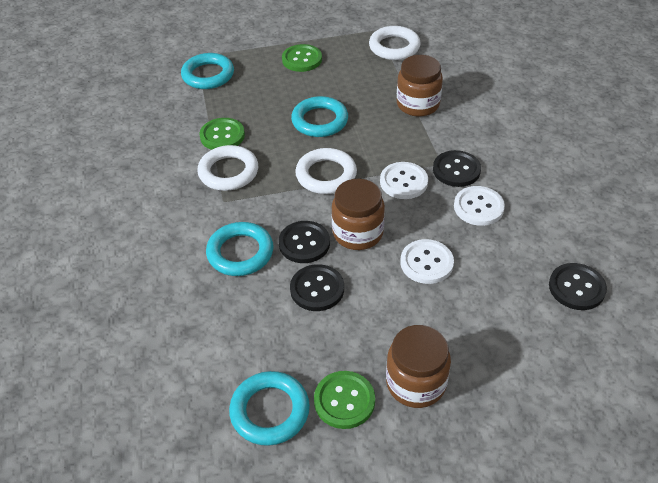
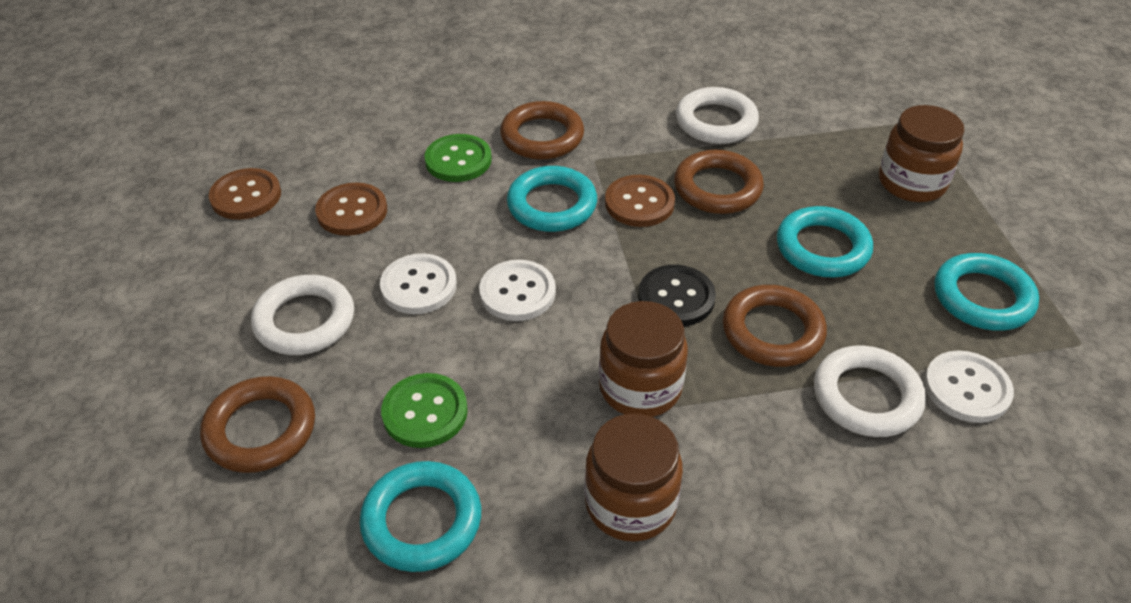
black button: 4 -> 1
brown button: 0 -> 3
brown ring: 0 -> 4
green button: 3 -> 2

